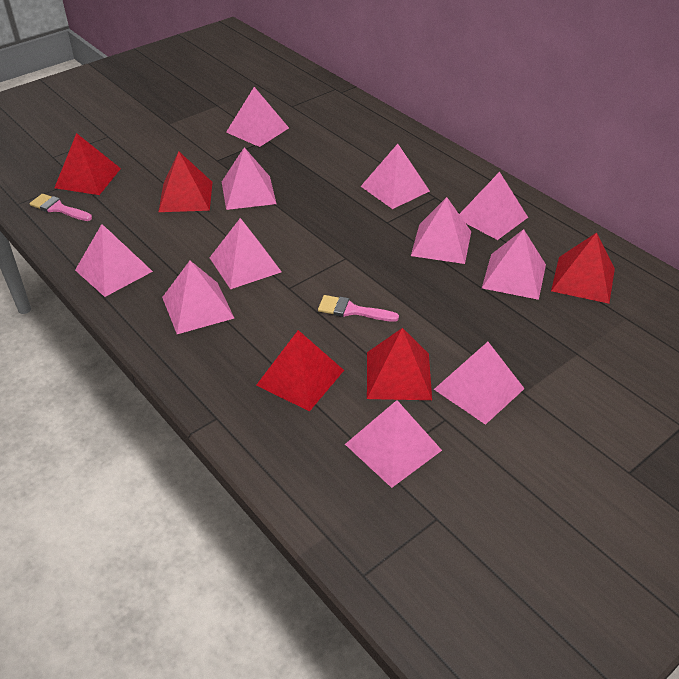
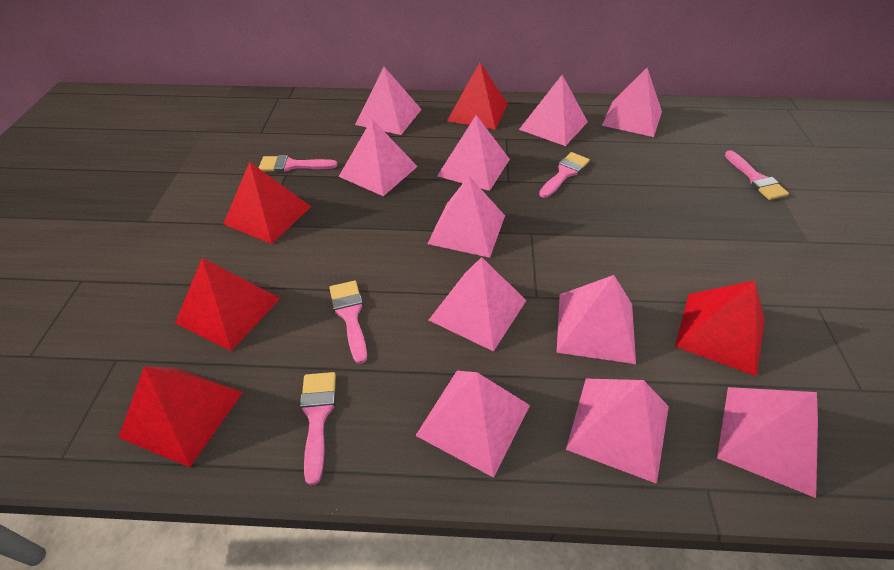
pink brush: 2 -> 5

